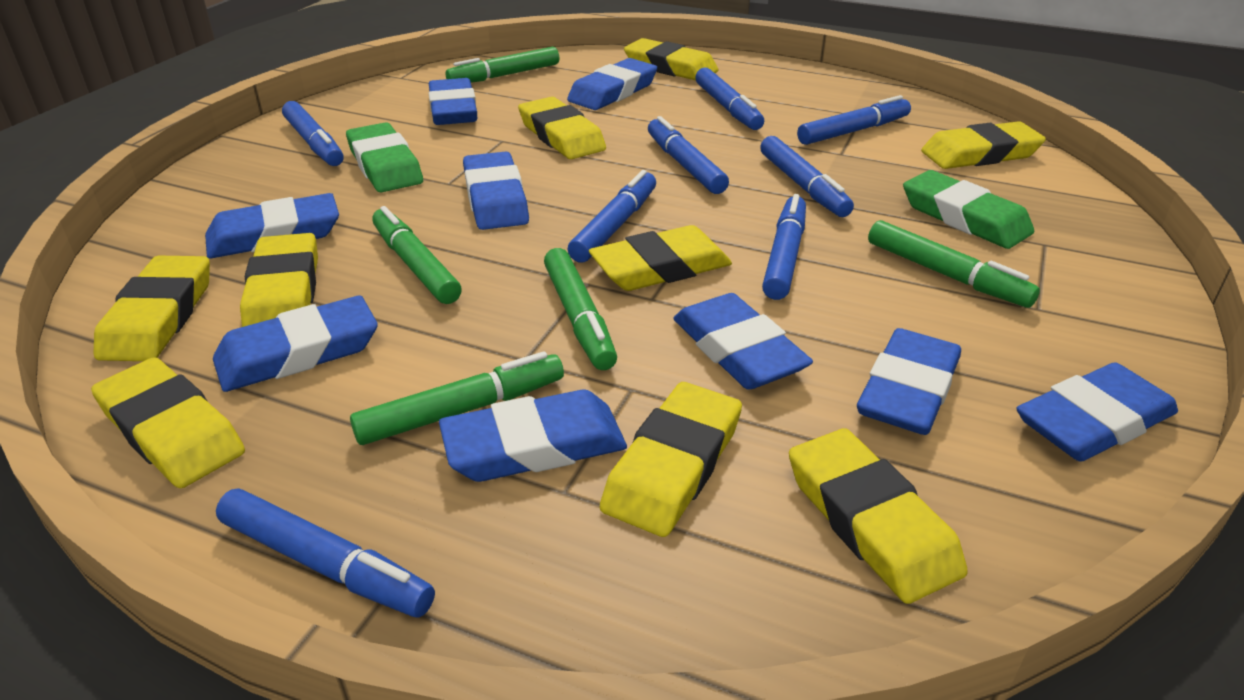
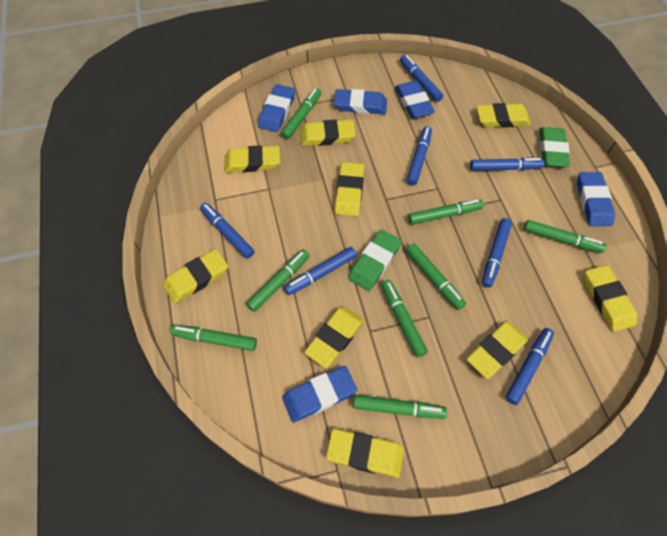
blue eraser: 9 -> 5
blue marker: 8 -> 7
green marker: 5 -> 8

